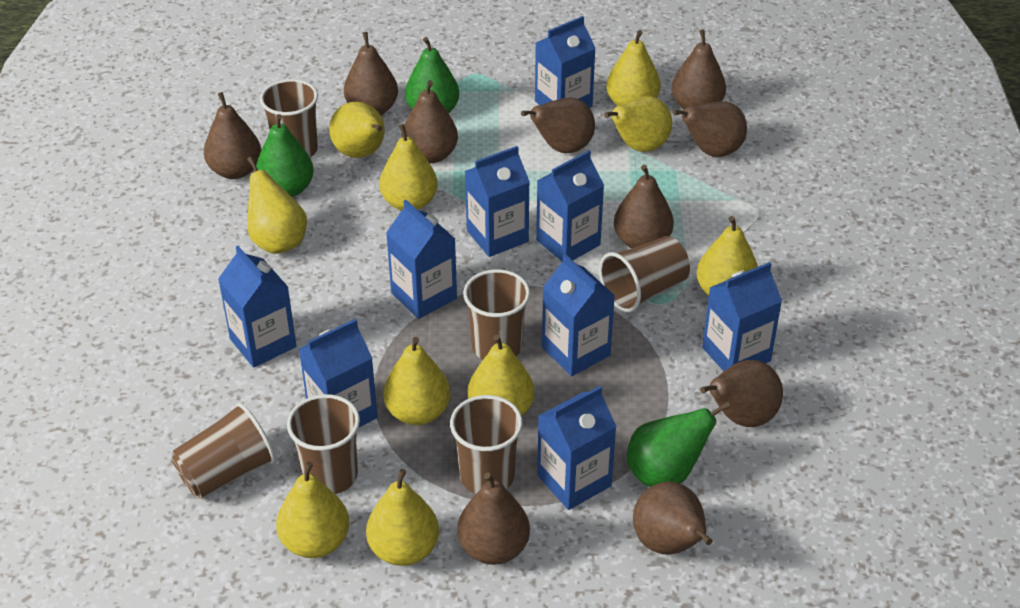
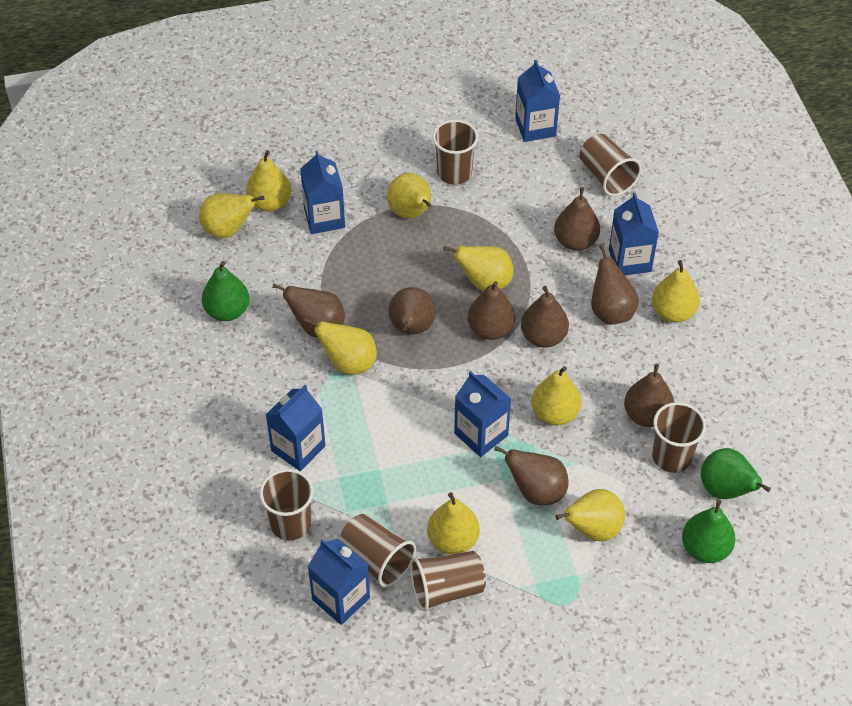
blue carton: 9 -> 6
brown pear: 10 -> 8
yellow pear: 10 -> 9

